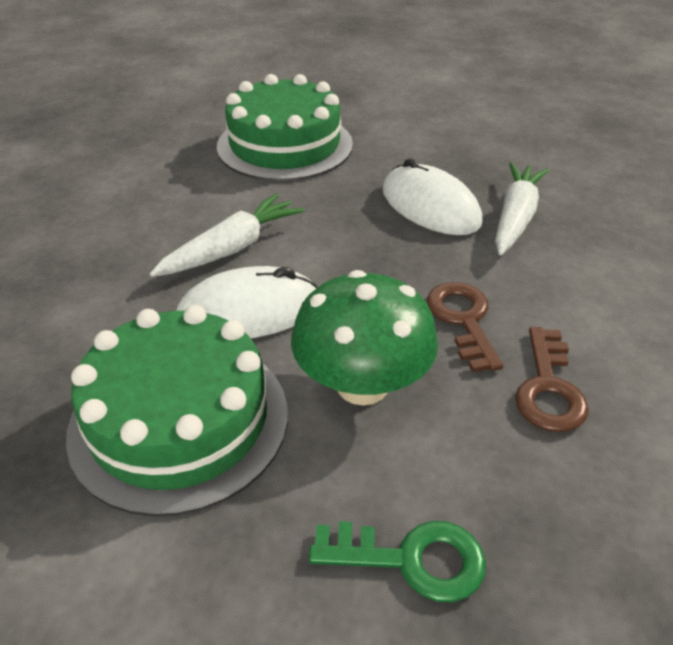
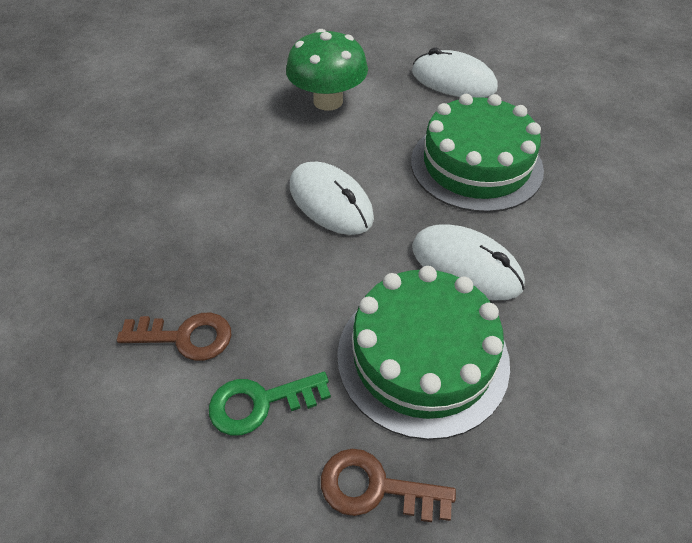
white carrot: 2 -> 0
white mouse: 2 -> 3

